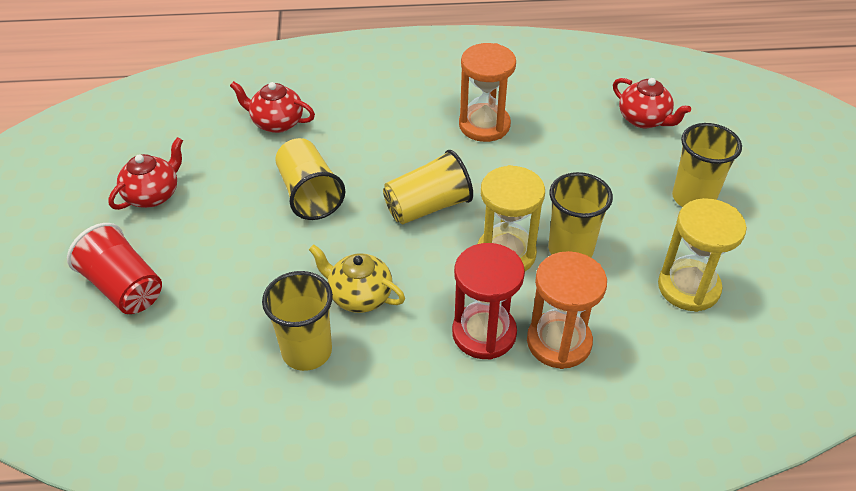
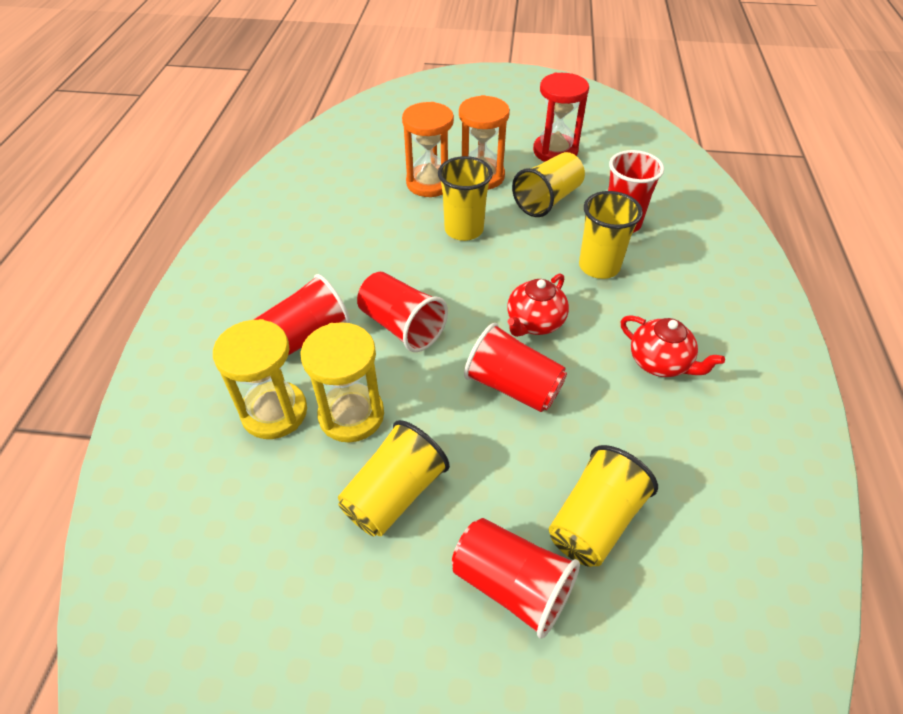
red cup: 1 -> 5
red teapot: 3 -> 2
yellow teapot: 1 -> 0

